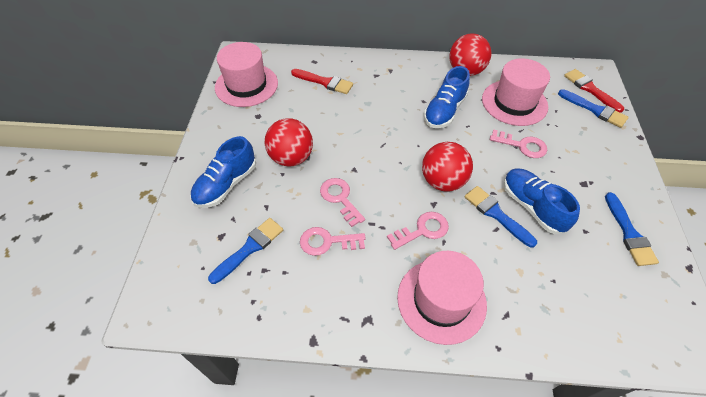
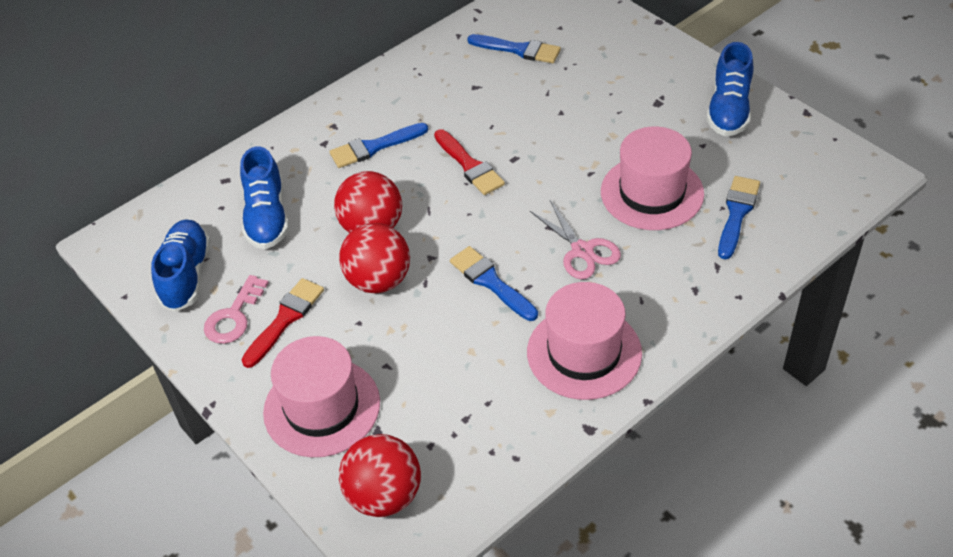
pink key: 4 -> 1
pink scissors: 0 -> 1

